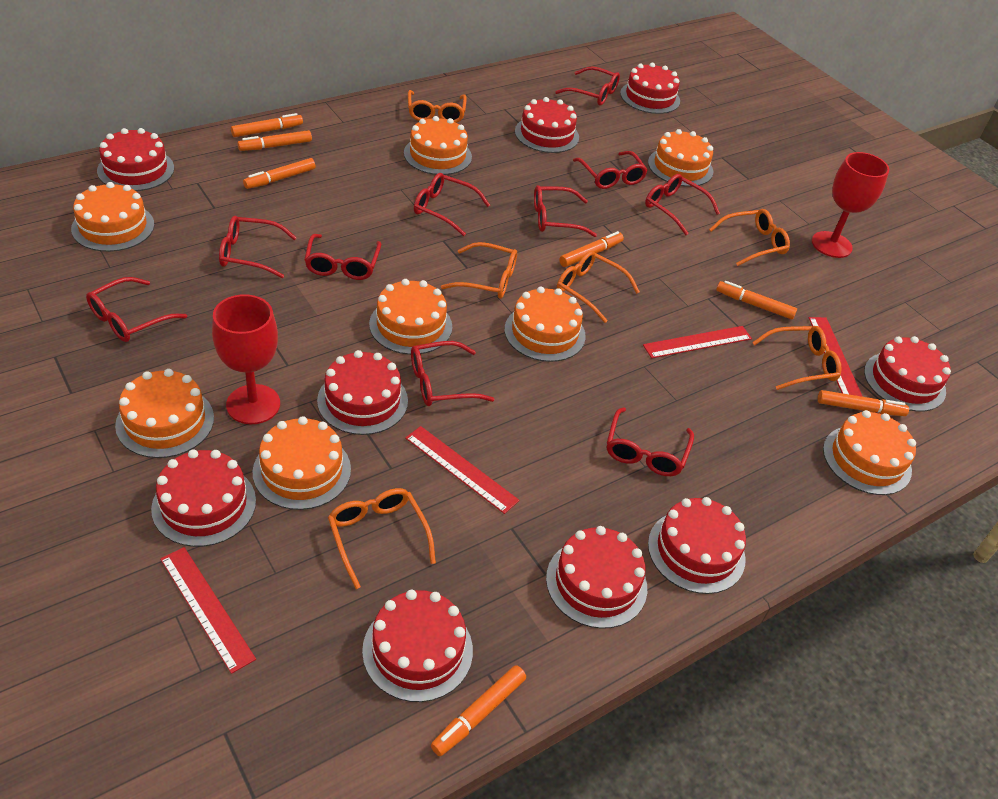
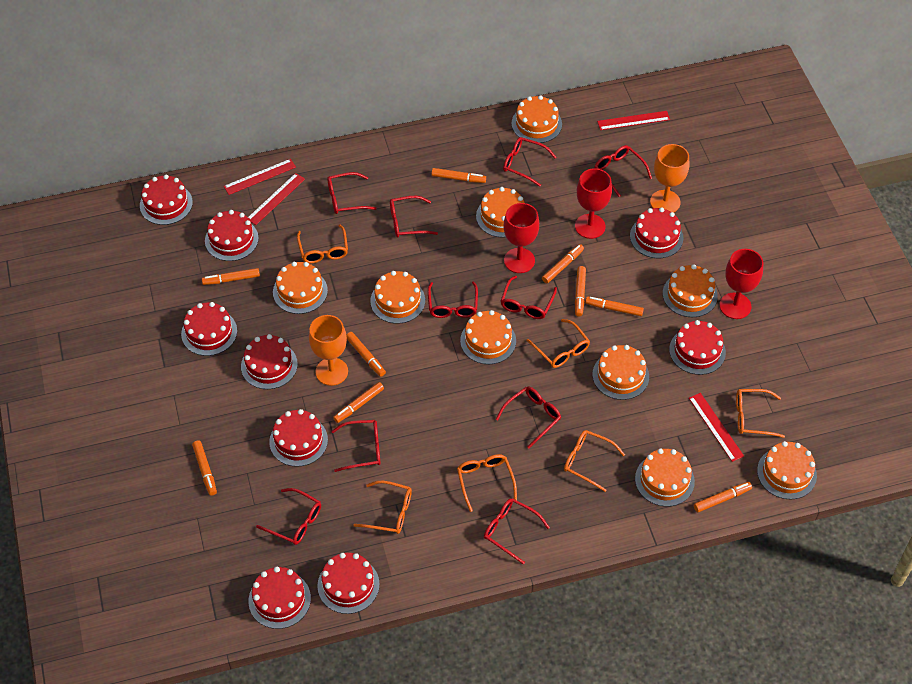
orange cake: 8 -> 9
orange goblet: 0 -> 2
orange marker: 7 -> 9
red goblet: 2 -> 3

